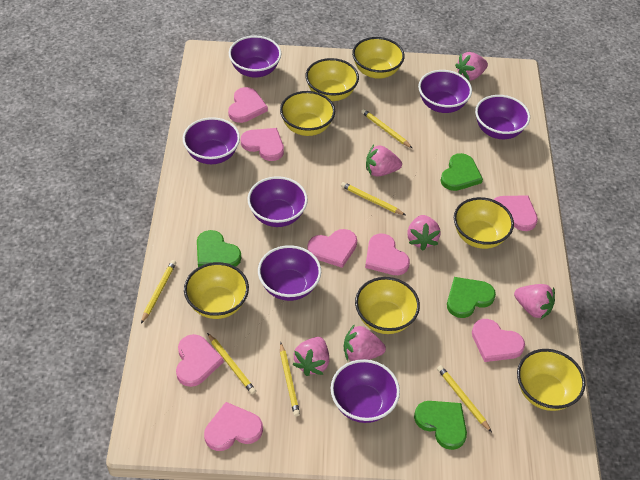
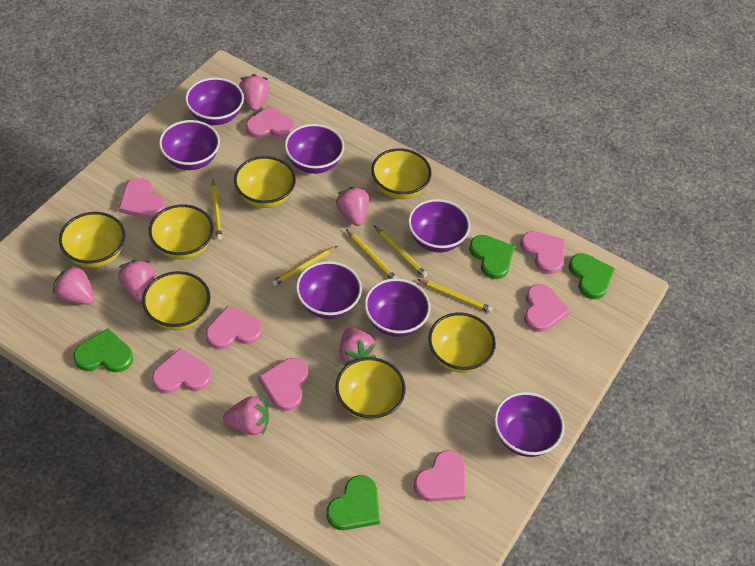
yellow pencil: 6 -> 5

